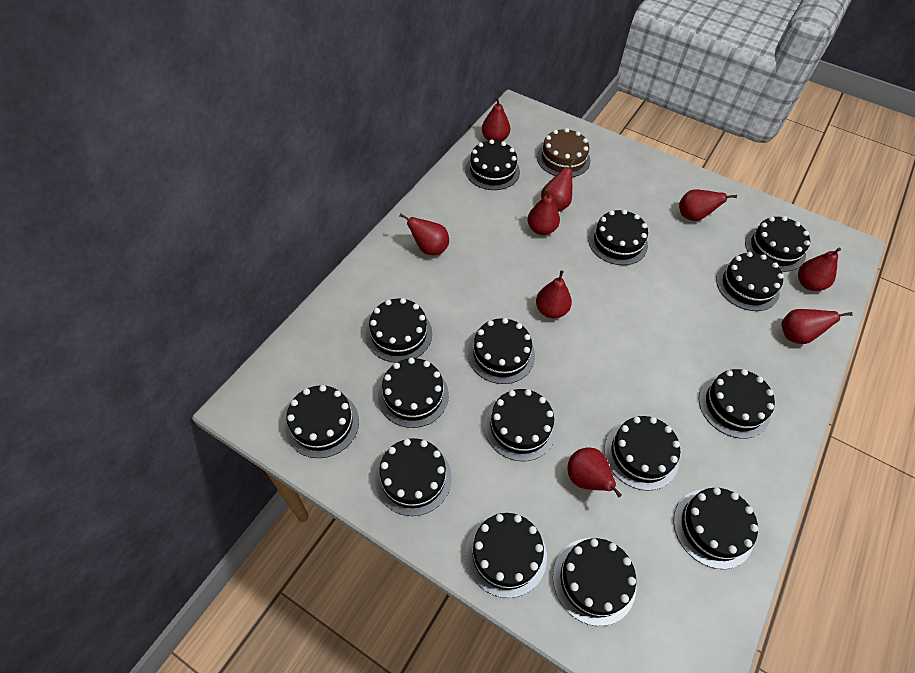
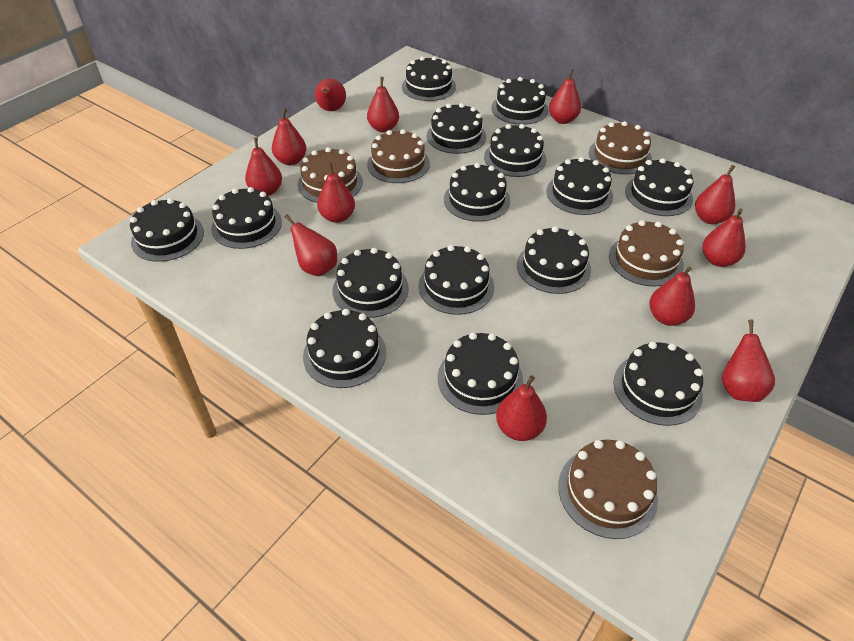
brown cake: 1 -> 5
red pear: 9 -> 12

